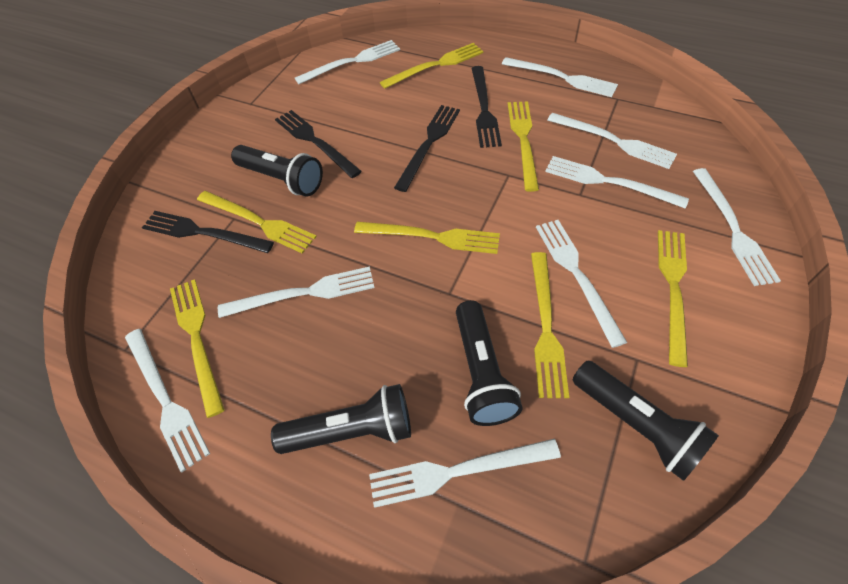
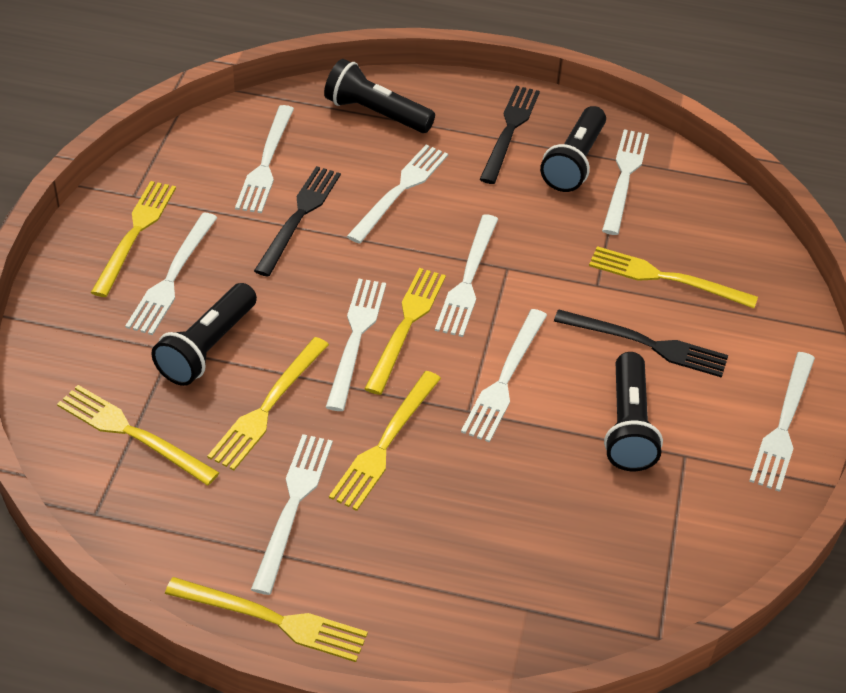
black fork: 4 -> 3

